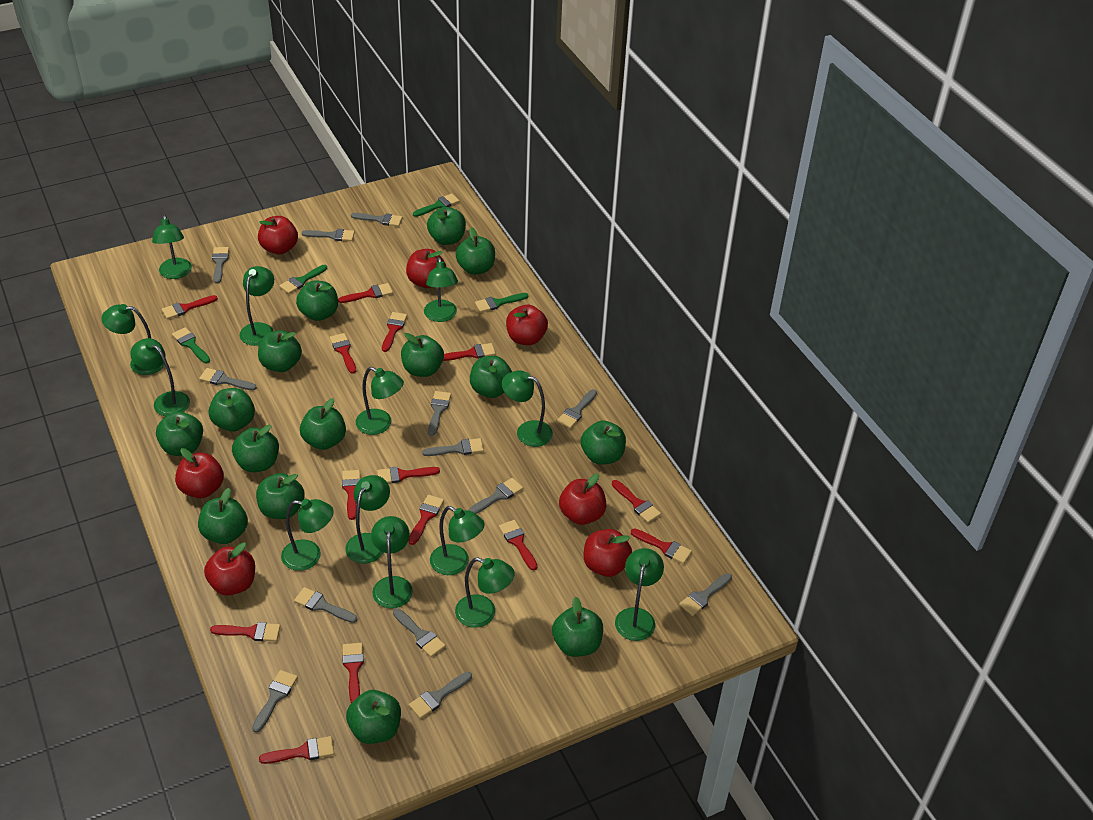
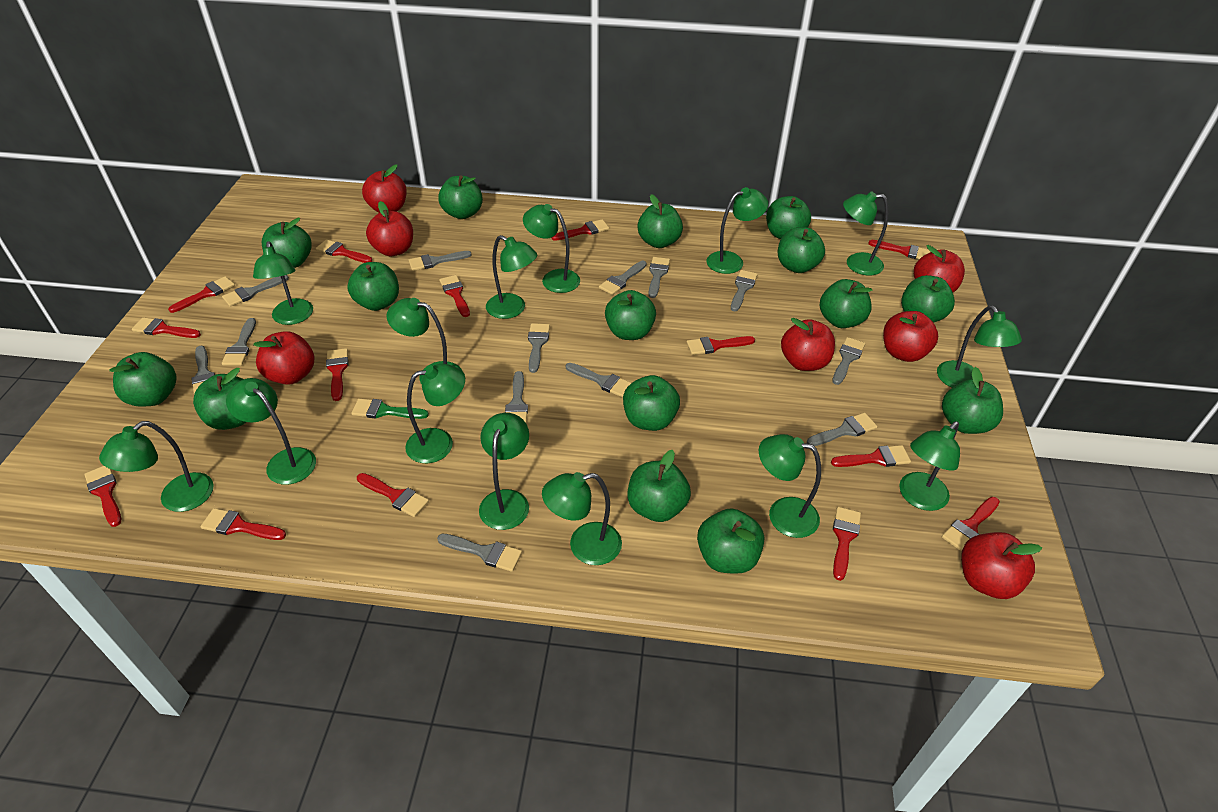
green brush: 4 -> 1
green lamp: 13 -> 14

